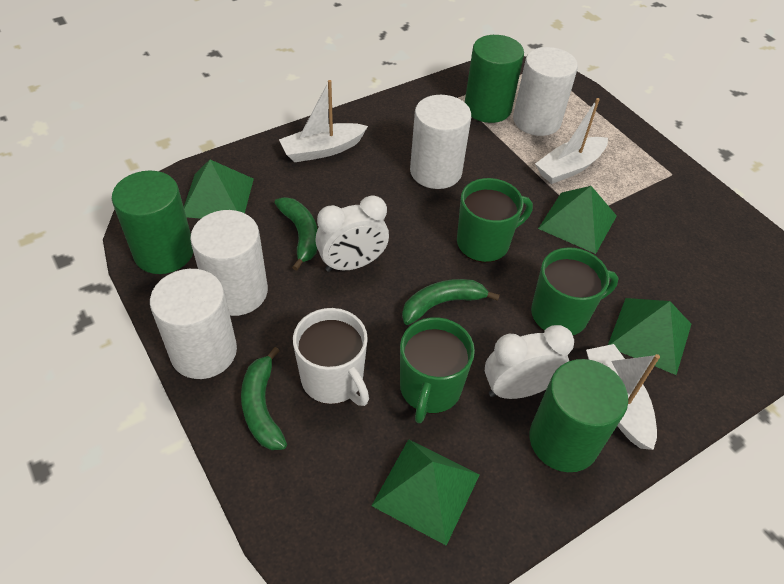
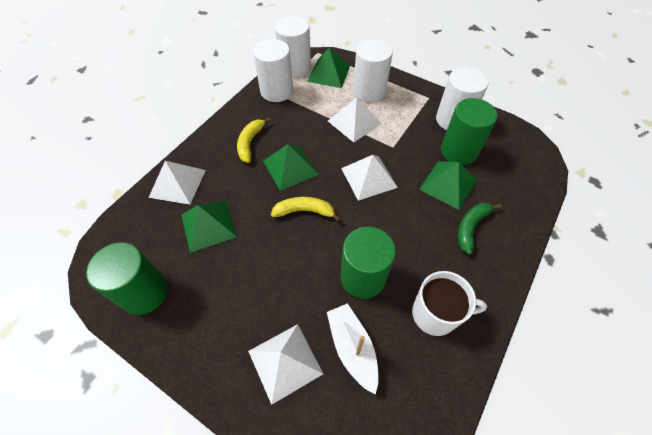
green banana: 3 -> 1
green mug: 3 -> 0
white boat: 3 -> 1
white clock: 2 -> 0
white pyramid: 0 -> 4
yellow banana: 0 -> 2

